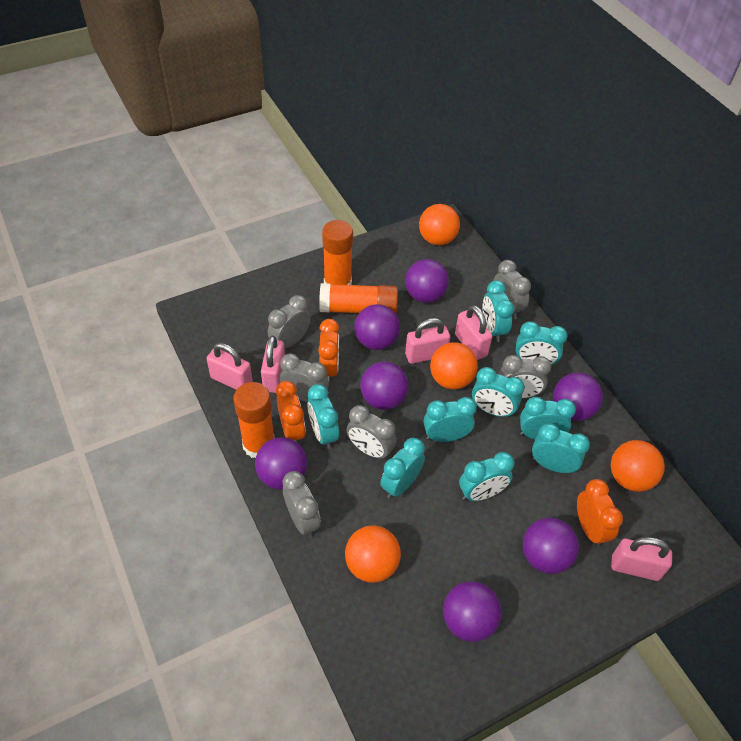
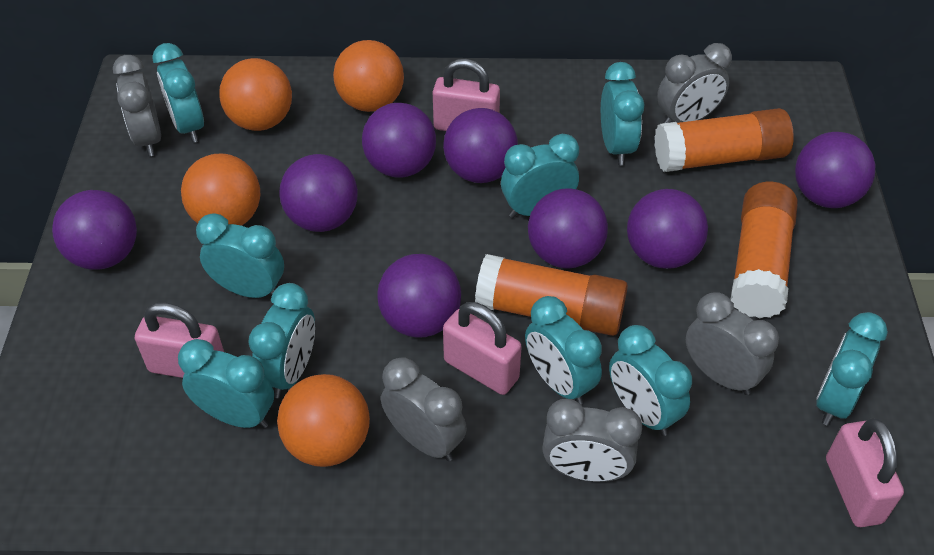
grey clock: 6 -> 5
orange clock: 3 -> 0
pink padlock: 5 -> 4
purple ball: 7 -> 8

